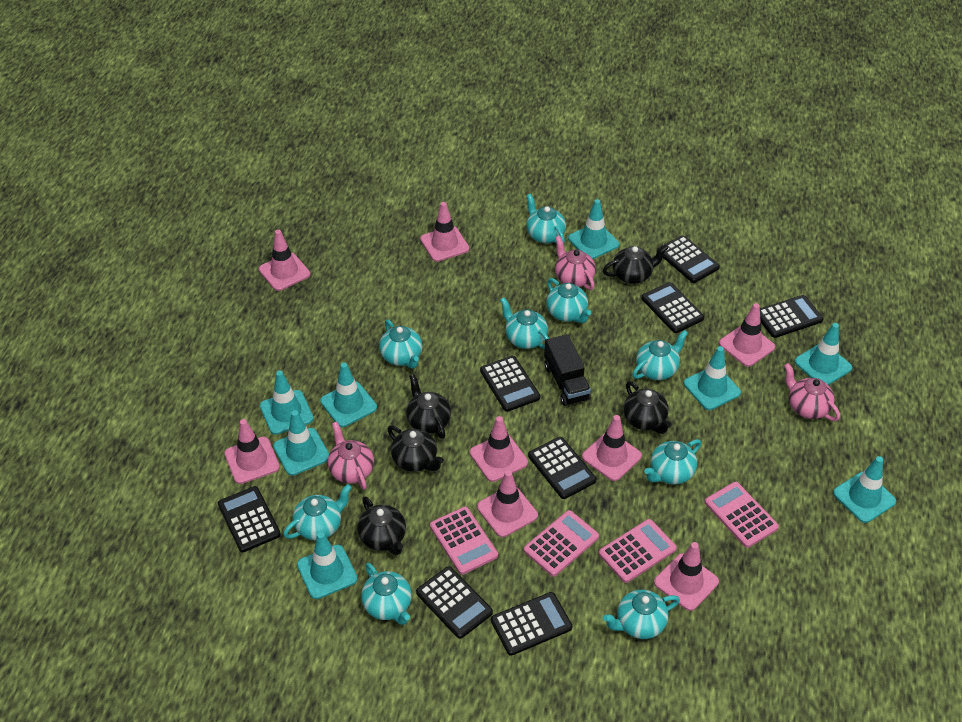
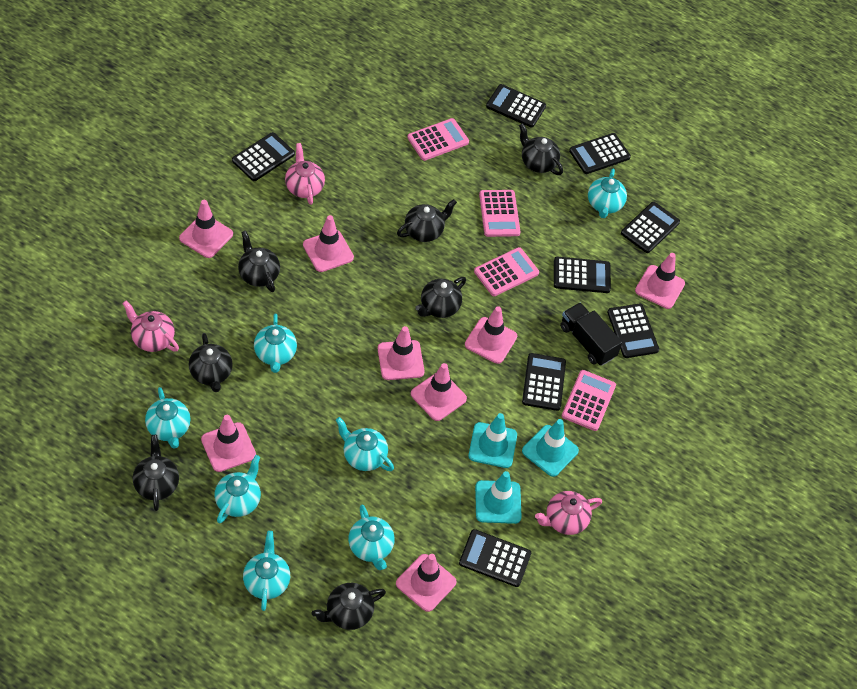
black teapot: 5 -> 7
turquoise teapot: 9 -> 7
turquoise traffic cone: 8 -> 3

